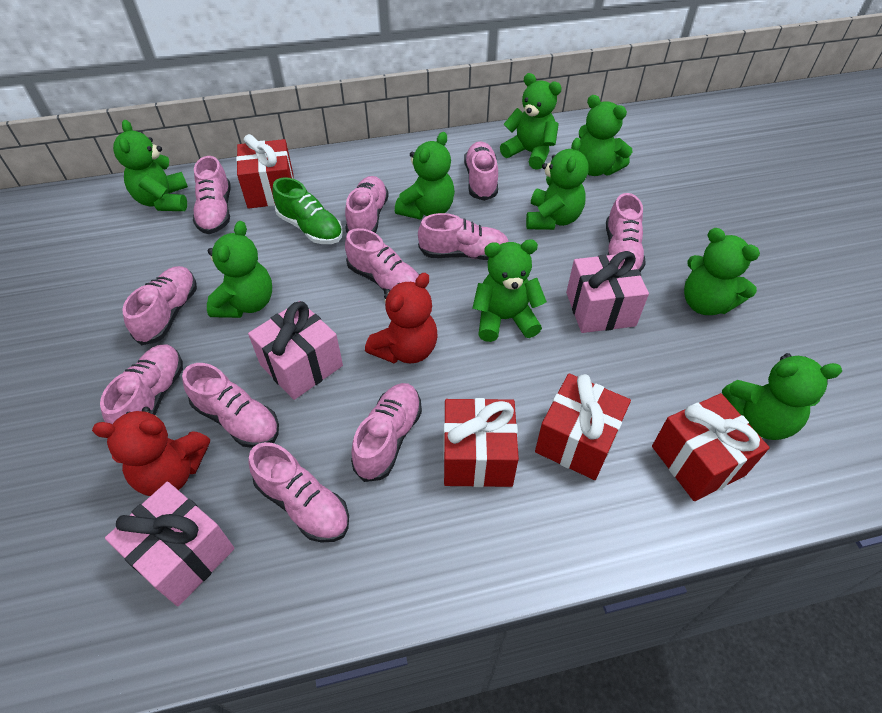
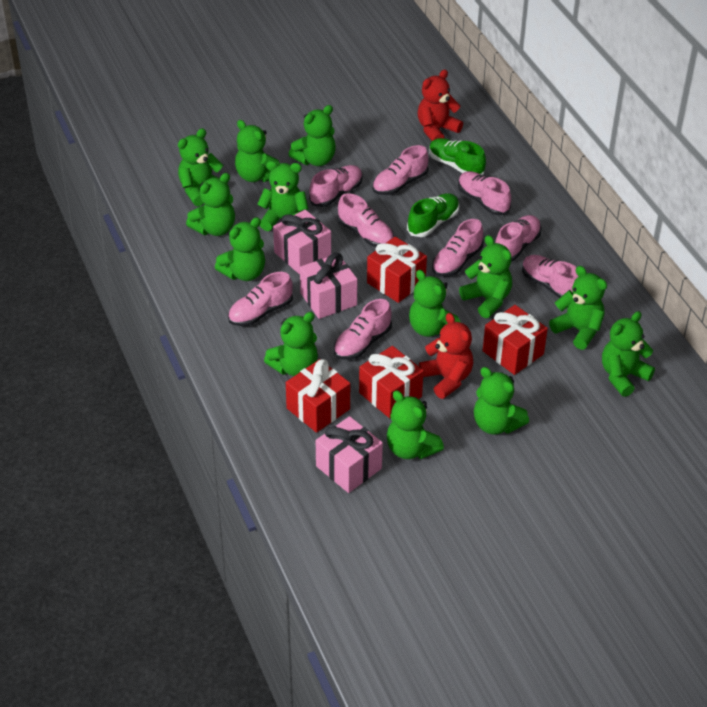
green shoe: 1 -> 2
green teddy bear: 9 -> 13
pink shoe: 11 -> 9

